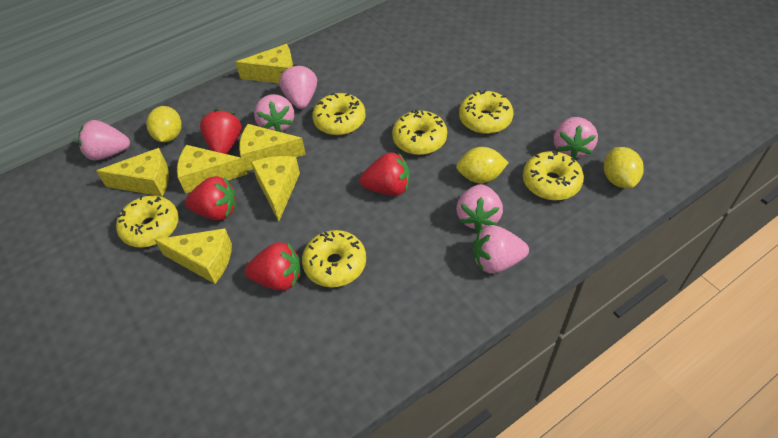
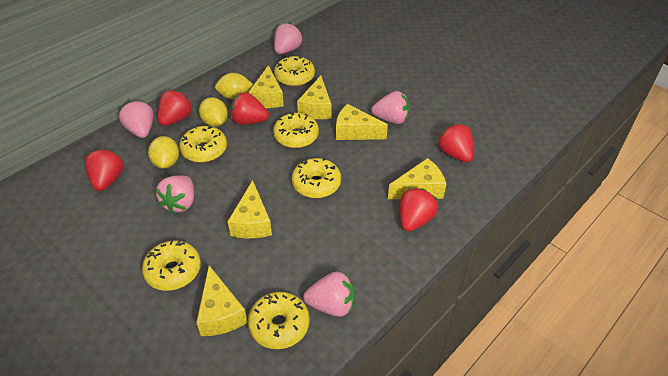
pink strawberry: 6 -> 5
red strawberry: 4 -> 5

